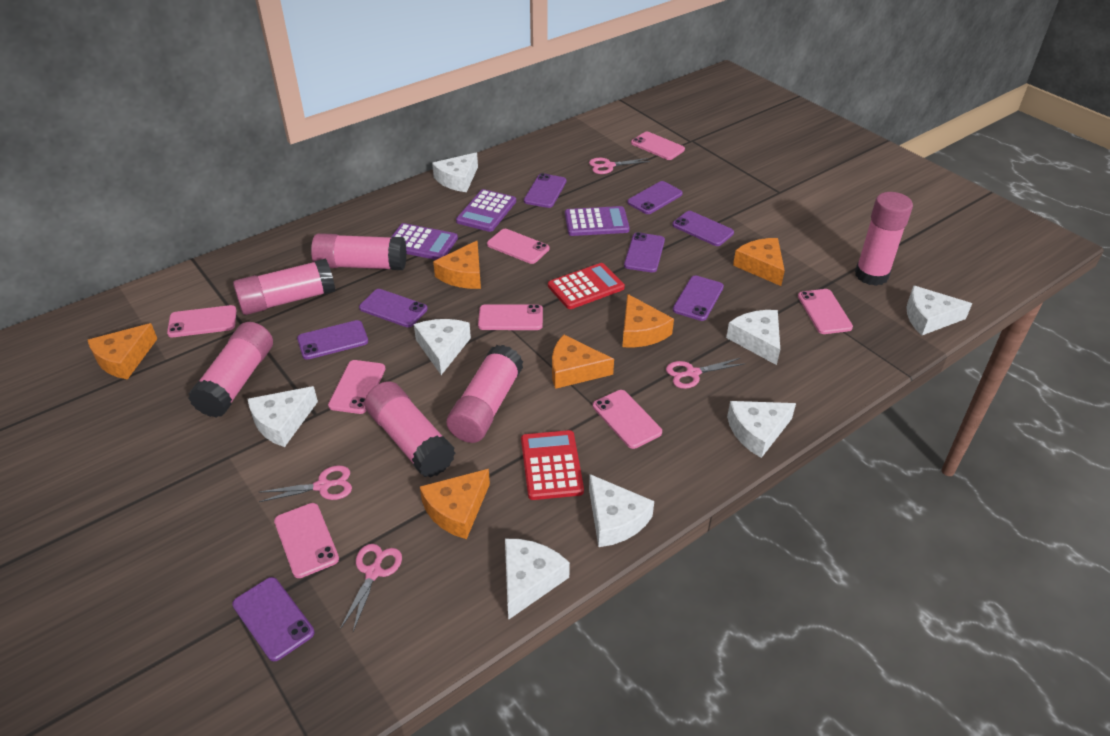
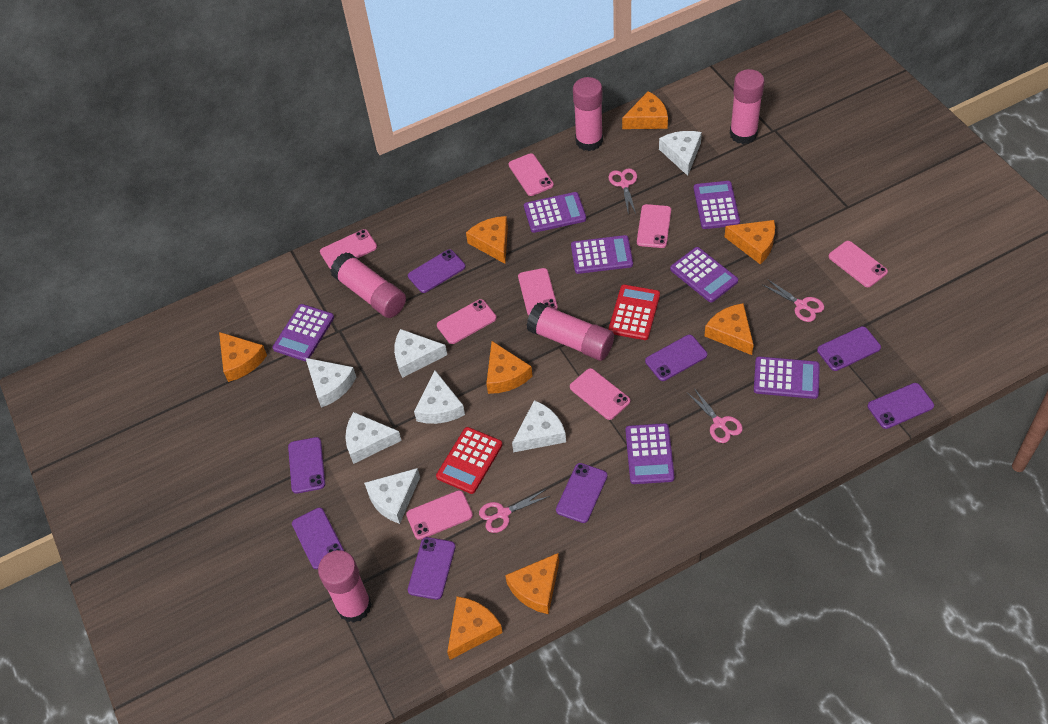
orange cheese: 6 -> 8
pink glue stick: 6 -> 5
purple calculator: 3 -> 7
white cheese: 8 -> 7

